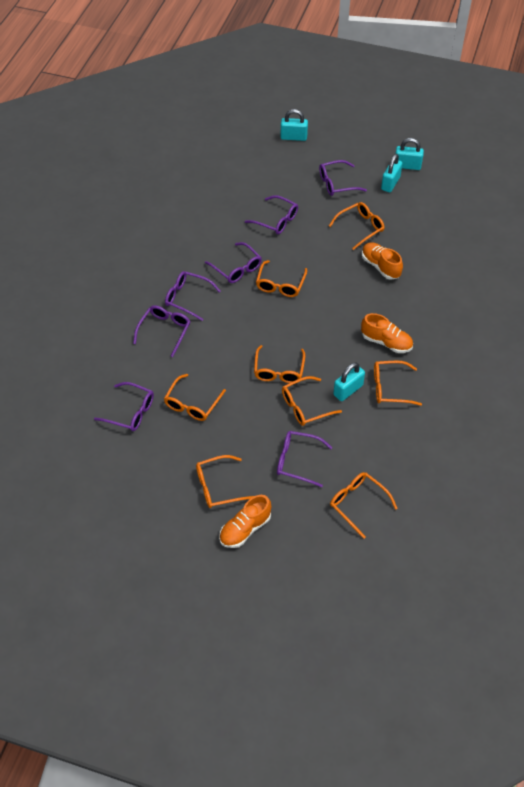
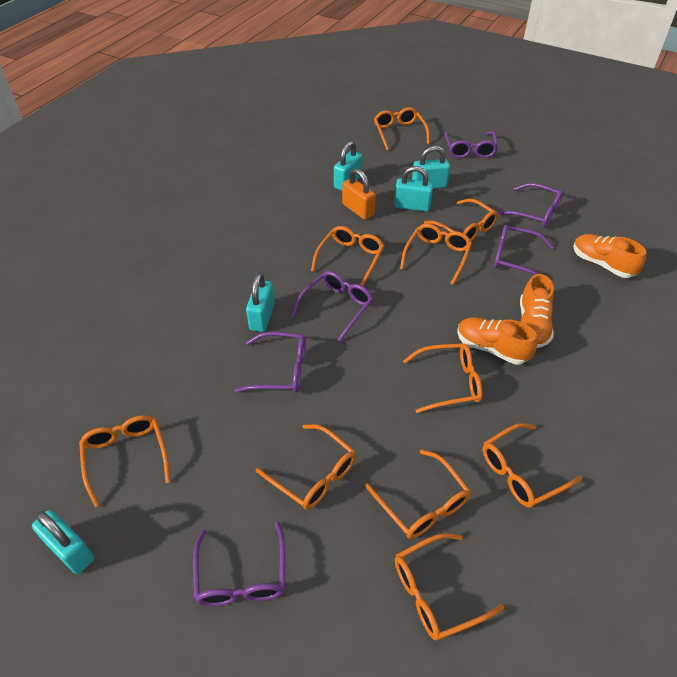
orange glasses: 8 -> 10
orange padlock: 0 -> 1
purple glasses: 7 -> 6
turquoise padlock: 4 -> 5

